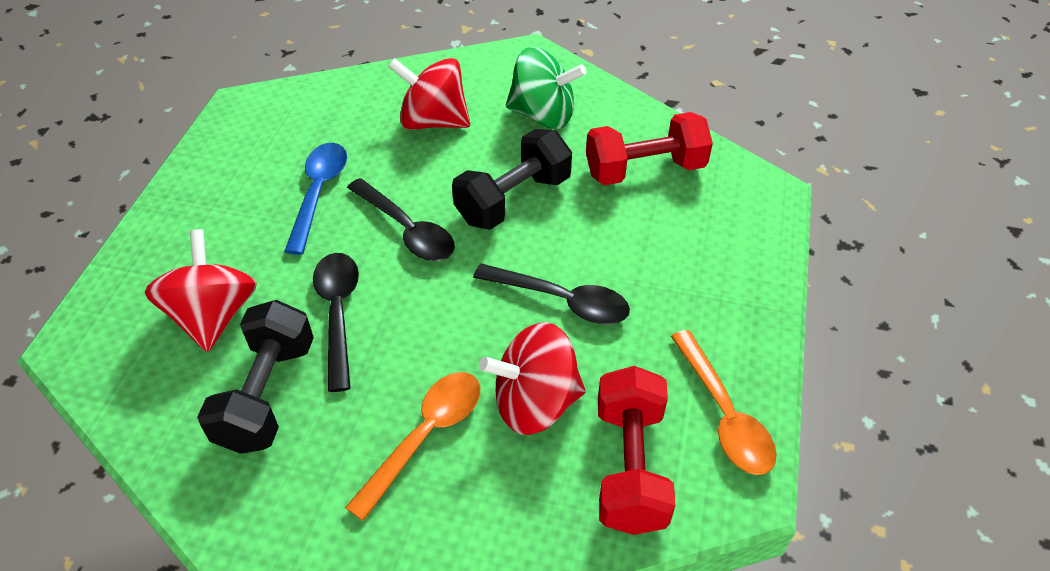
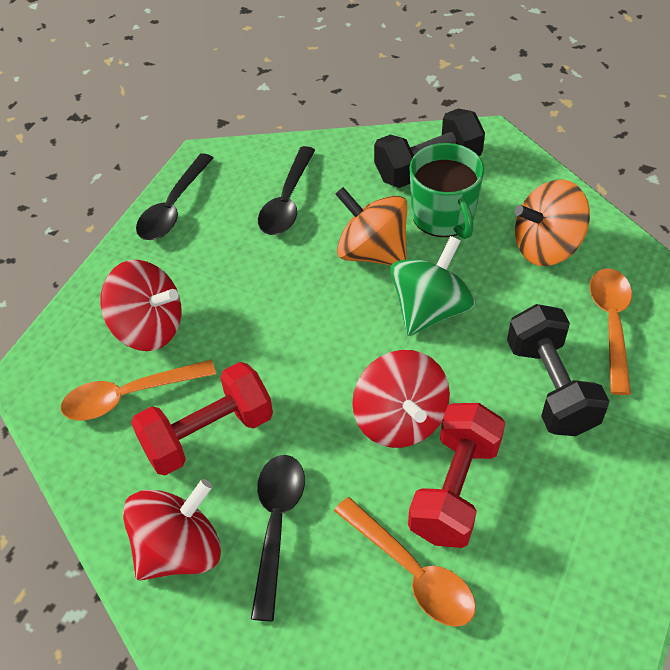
blue spoon: 1 -> 0
green mug: 0 -> 1
orange spinning top: 0 -> 2
orange spoon: 2 -> 3

